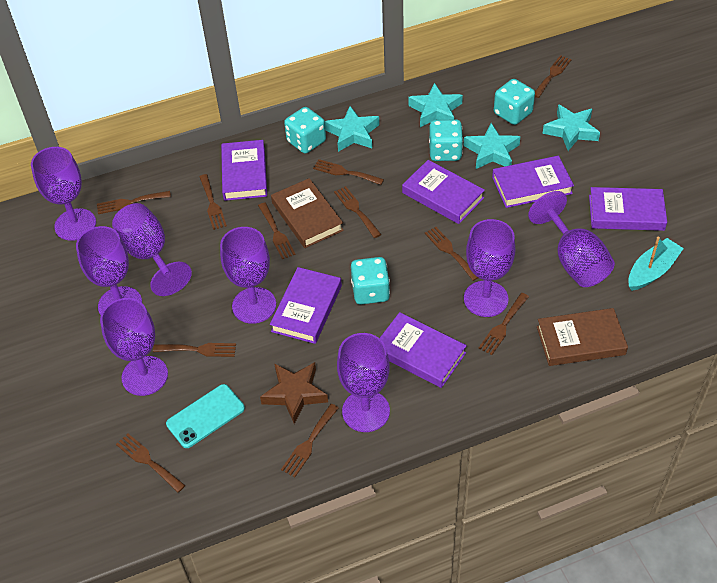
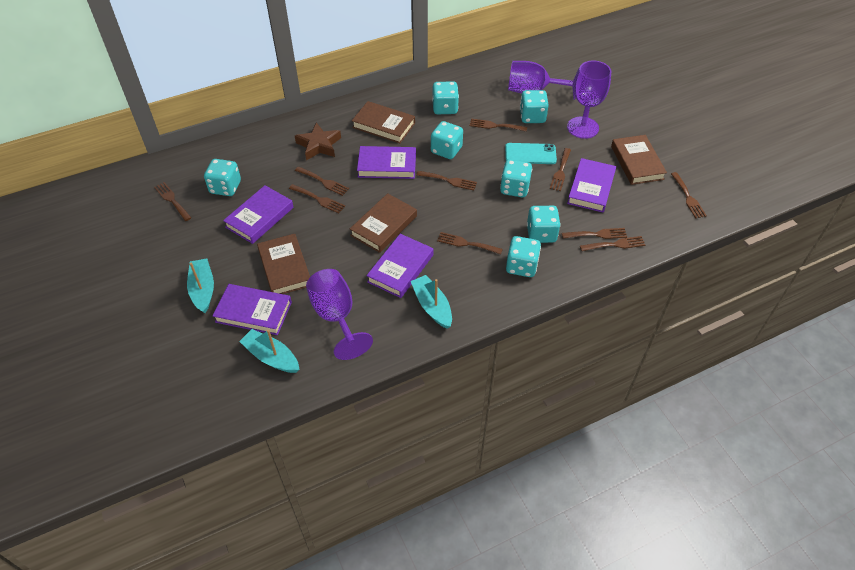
brown book: 2 -> 4
brown fork: 11 -> 10
purple book: 6 -> 5
purple goblet: 8 -> 3
turquoise boat: 1 -> 3
turquoise dice: 4 -> 7
turquoise star: 4 -> 0

